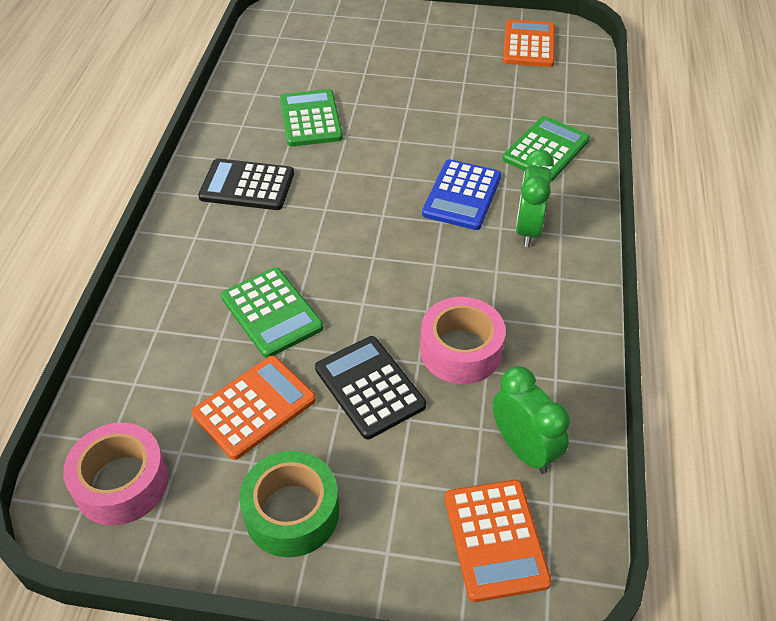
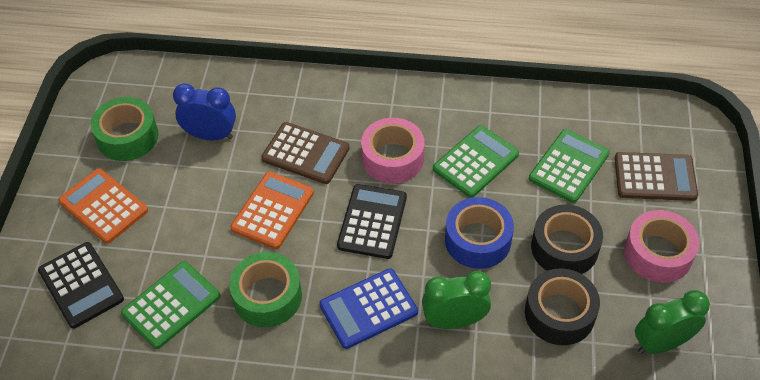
black tape: 0 -> 2
blue clock: 0 -> 1
blue tape: 0 -> 1
brown calculator: 0 -> 2
green tape: 1 -> 2
orange calculator: 3 -> 2

